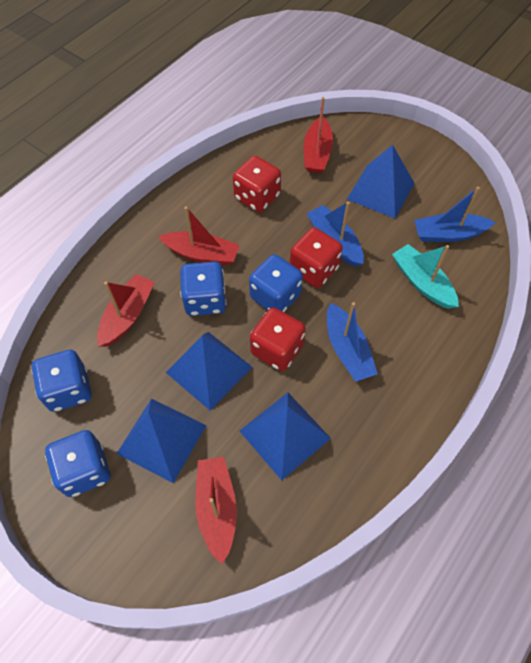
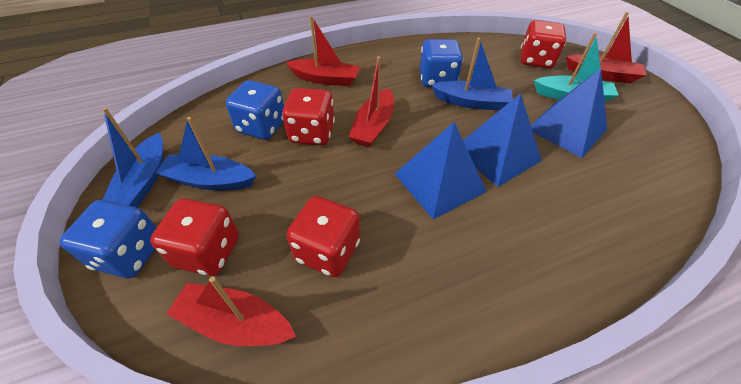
blue dice: 4 -> 3
blue pyramid: 4 -> 3
red dice: 3 -> 4

